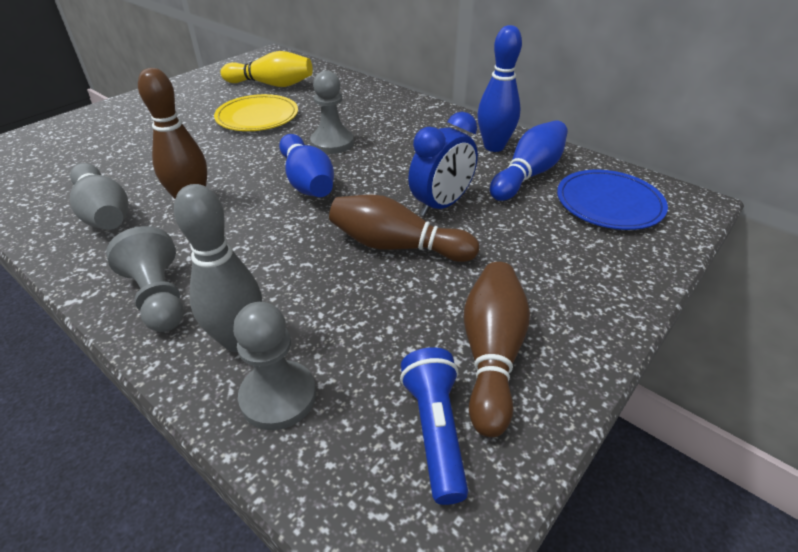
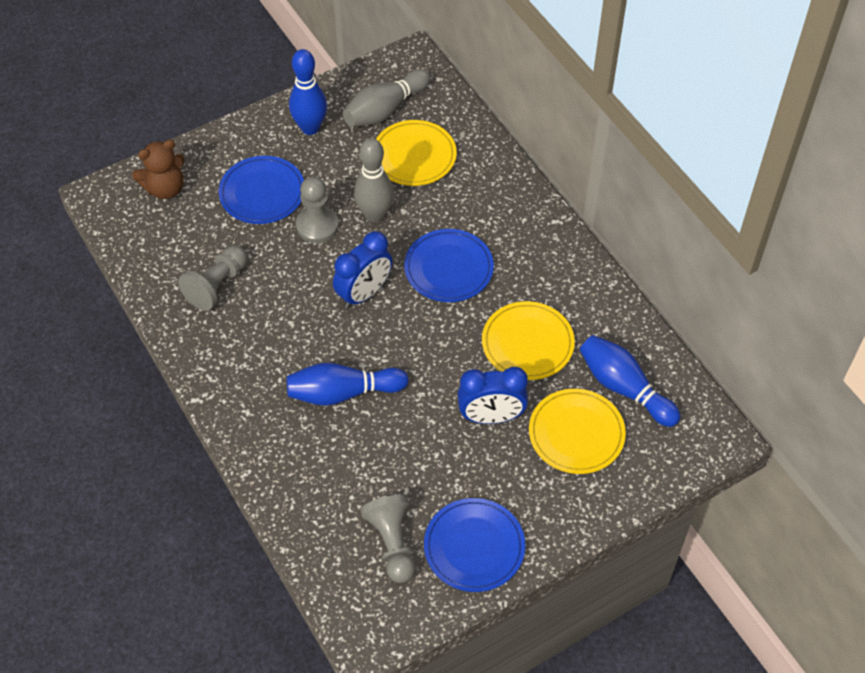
blue clock: 1 -> 2
blue flashlight: 1 -> 0
blue plate: 1 -> 3
brown bowling pin: 3 -> 0
brown teddy bear: 0 -> 1
yellow bowling pin: 1 -> 0
yellow plate: 1 -> 3

